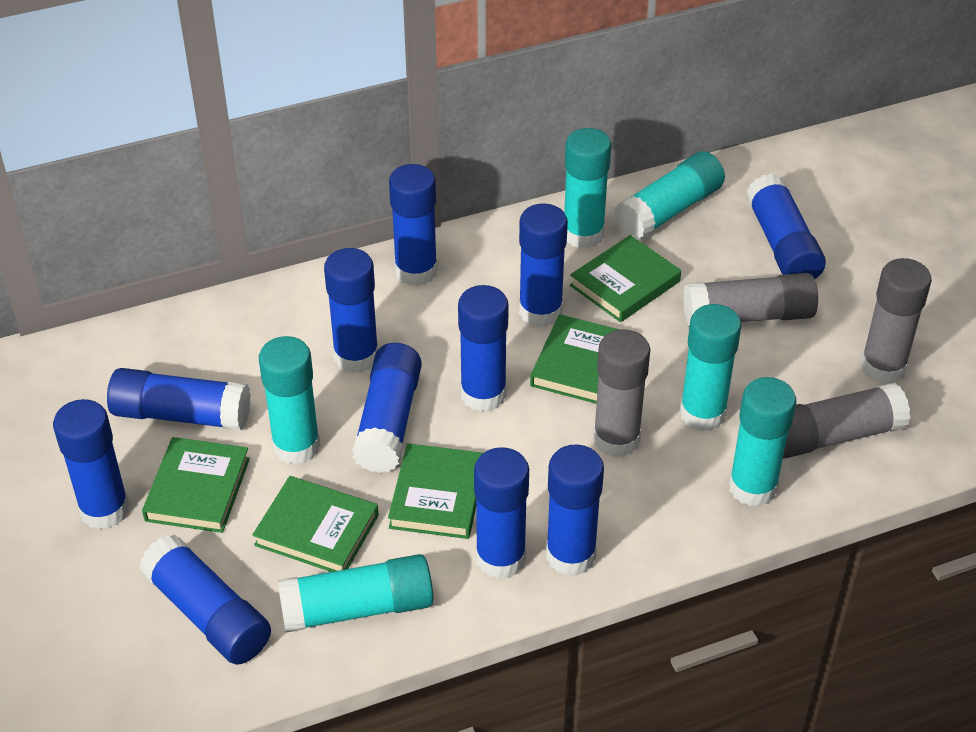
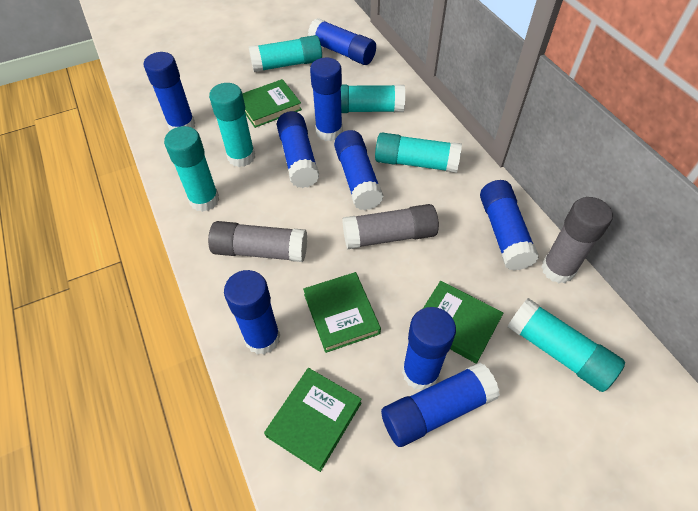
blue glue stick: 11 -> 9
green book: 5 -> 4
grey glue stick: 4 -> 3

